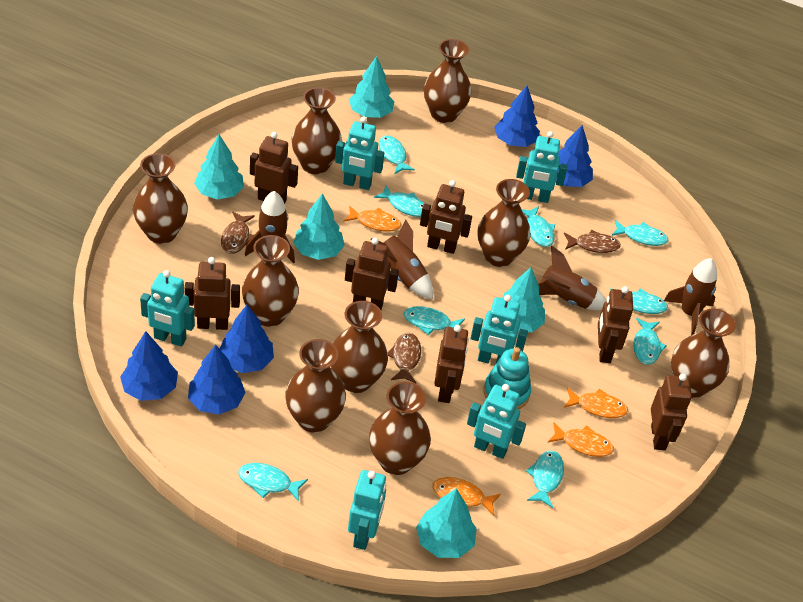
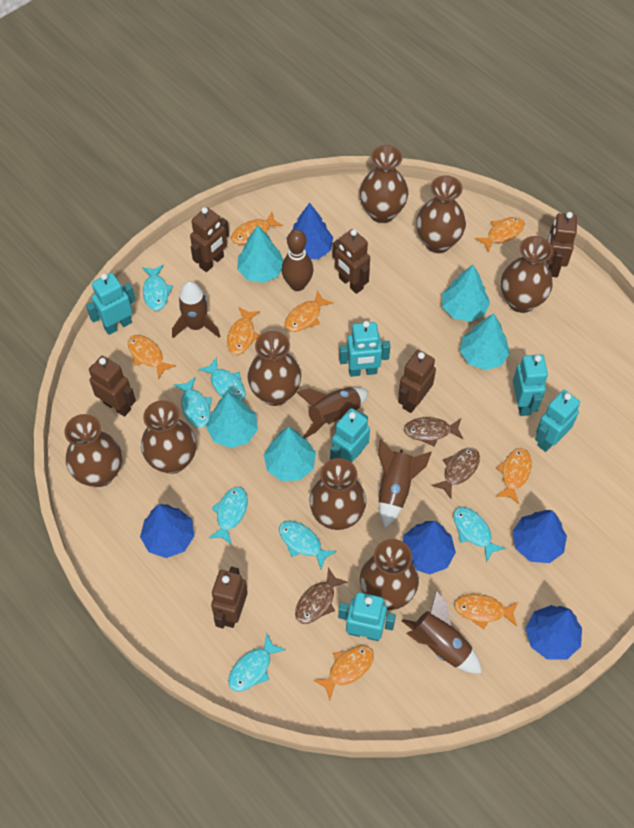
brown bowling pin: 0 -> 1
brown robot: 7 -> 6
brown vase: 9 -> 8
orange fish: 4 -> 8
turquoise fish: 9 -> 7
turquoise stacking toy: 1 -> 0

